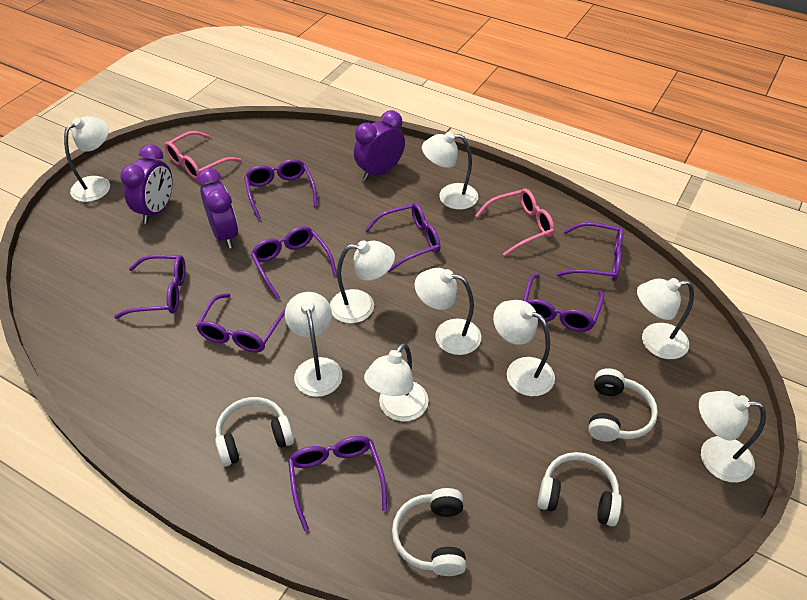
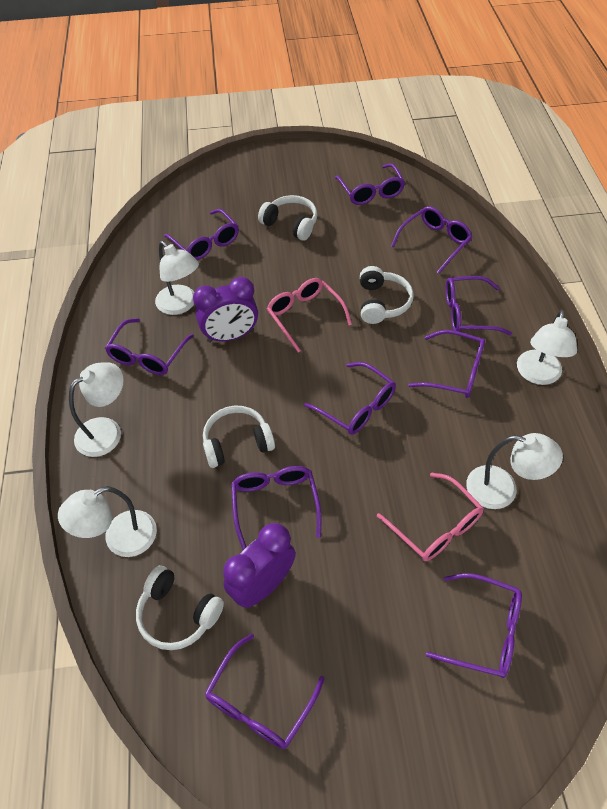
purple clock: 3 -> 2
purple glasses: 8 -> 10
white lamp: 9 -> 5

